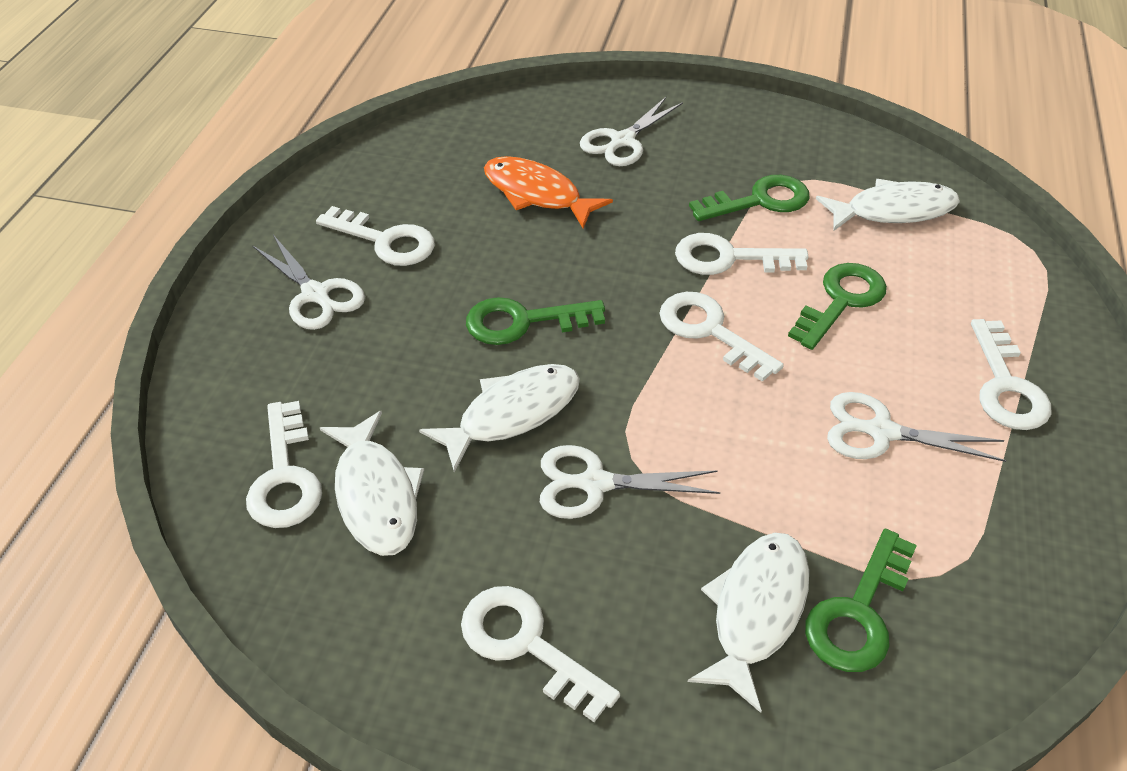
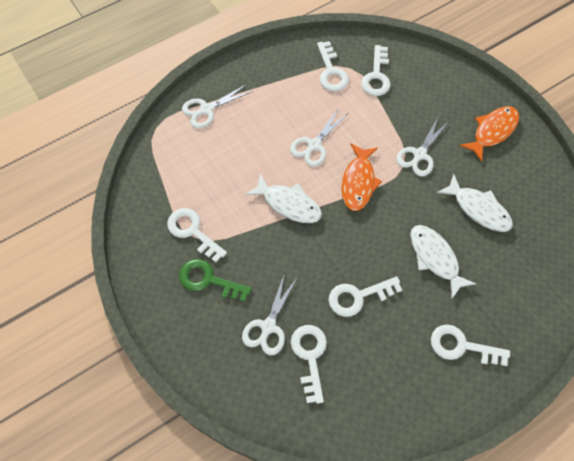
green key: 4 -> 1
orange fish: 1 -> 2
white fish: 4 -> 3

